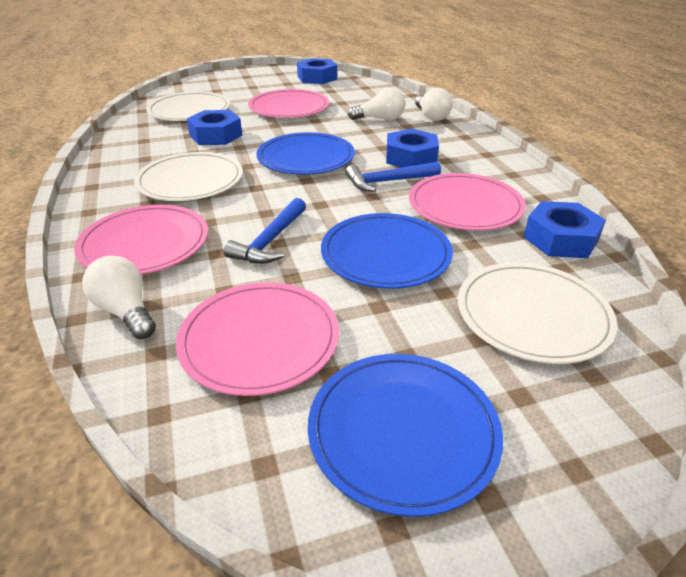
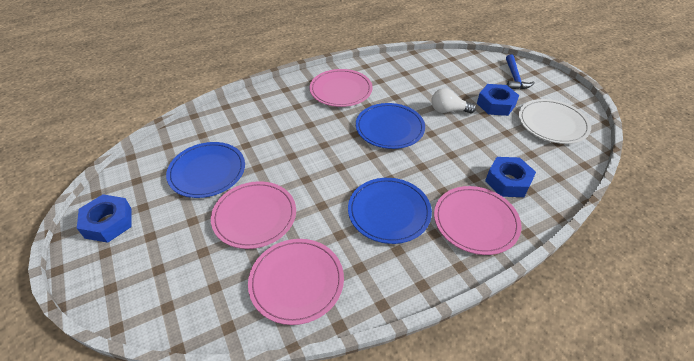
blue hammer: 2 -> 1
blue nut: 4 -> 3
white light bulb: 3 -> 1
white plate: 3 -> 1

